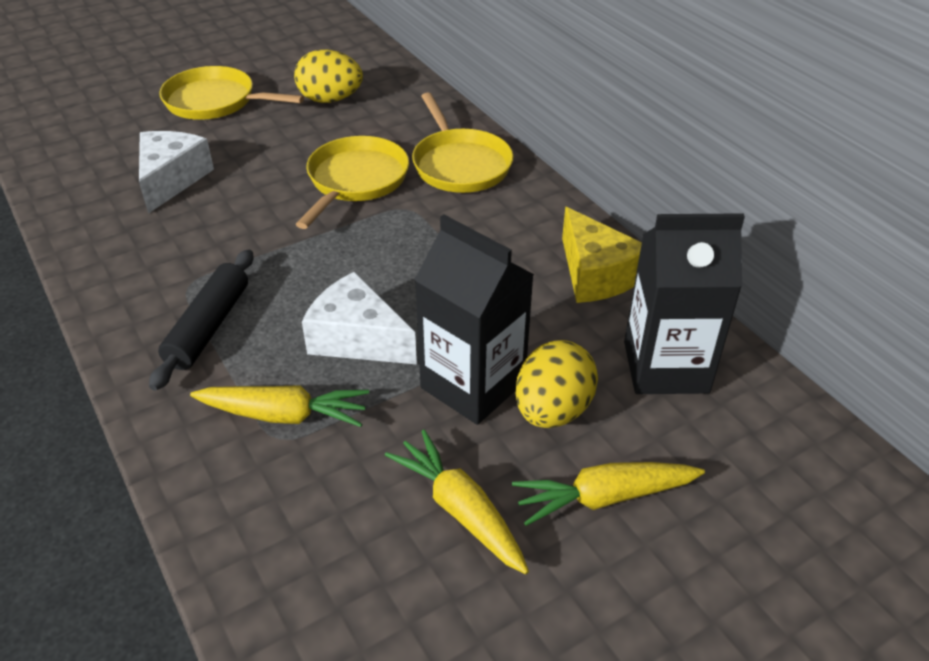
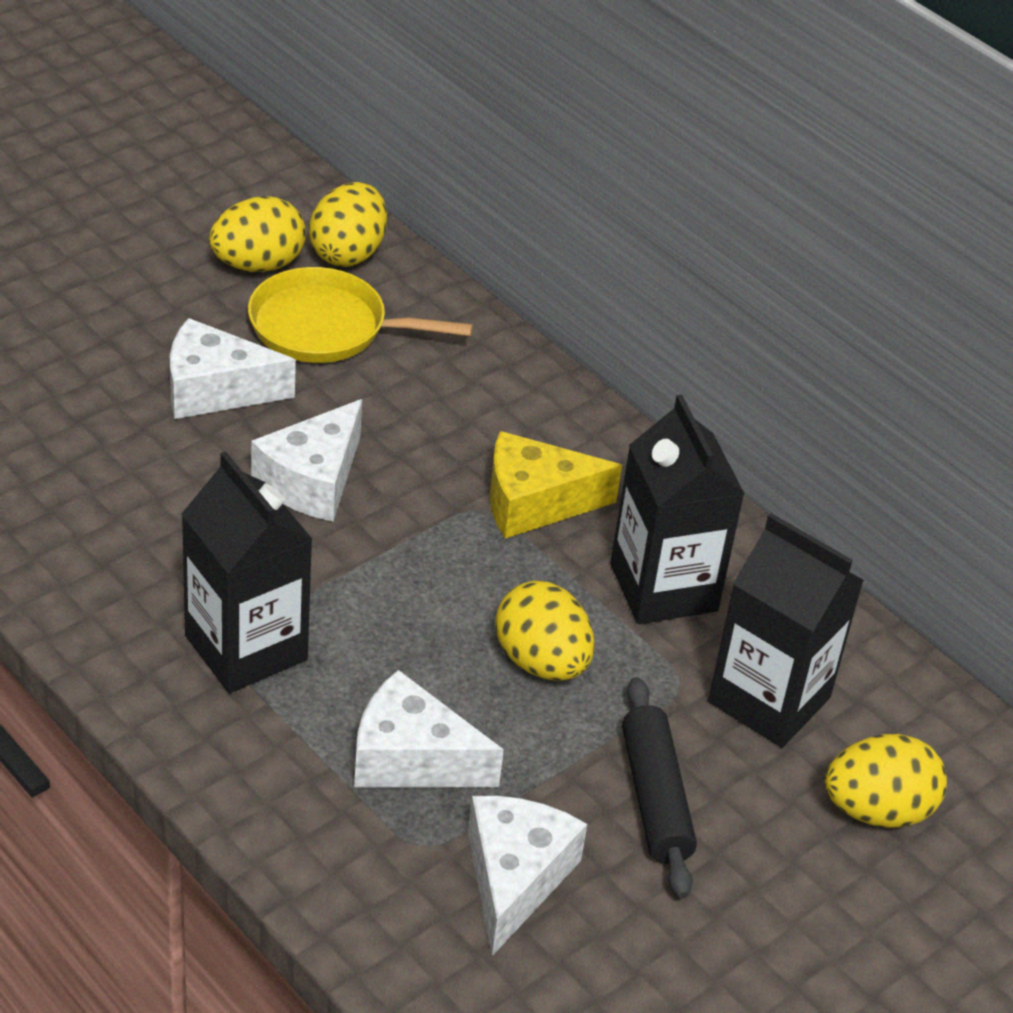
black carton: 2 -> 3
white cheese: 2 -> 4
yellow carrot: 3 -> 0
yellow egg: 2 -> 4
yellow pan: 3 -> 1

